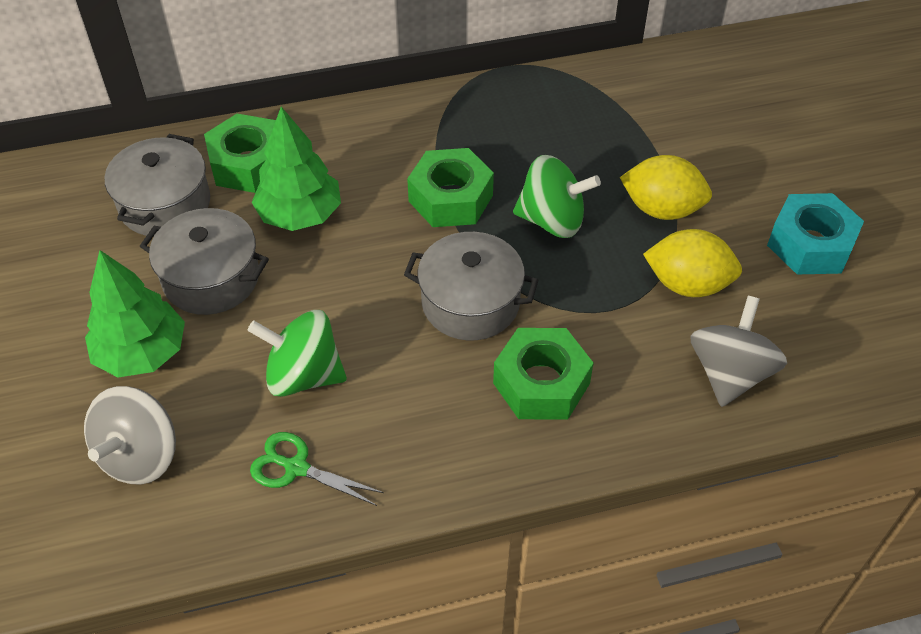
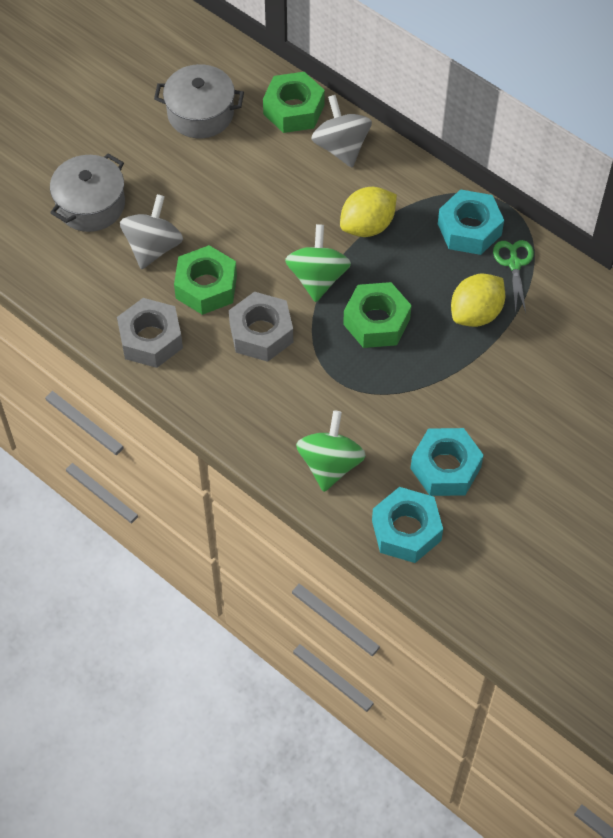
green tree: 2 -> 0
grey nut: 0 -> 2
grey pot: 3 -> 2
turquoise nut: 1 -> 3

